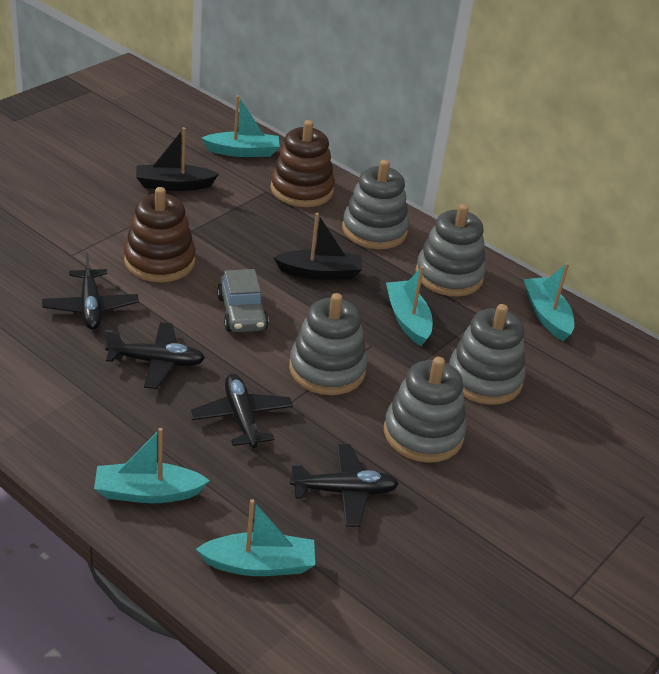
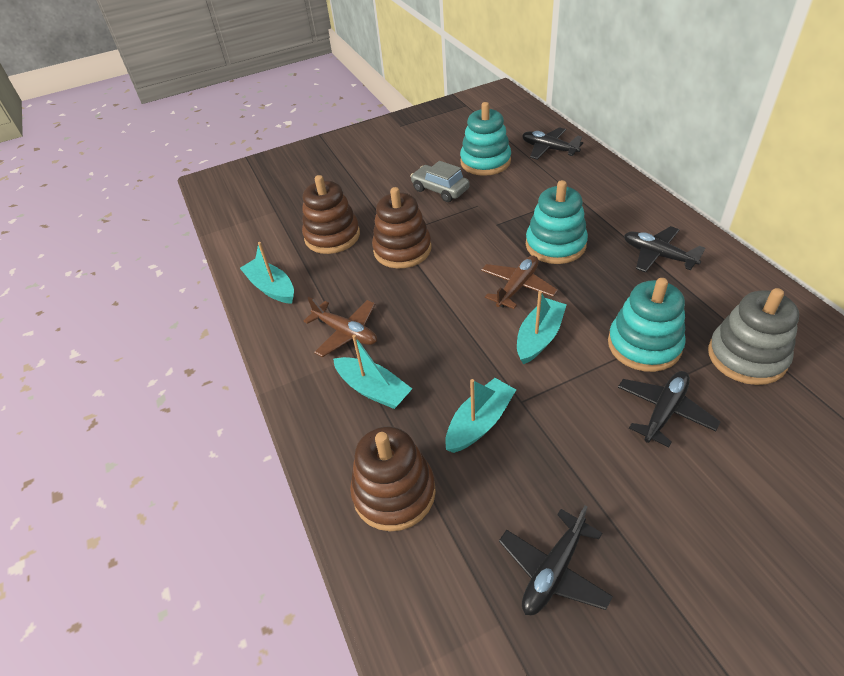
black boat: 2 -> 0
brown plane: 0 -> 2
brown stacking toy: 2 -> 3
grey stacking toy: 5 -> 1
turquoise boat: 5 -> 4
turquoise stacking toy: 0 -> 3

